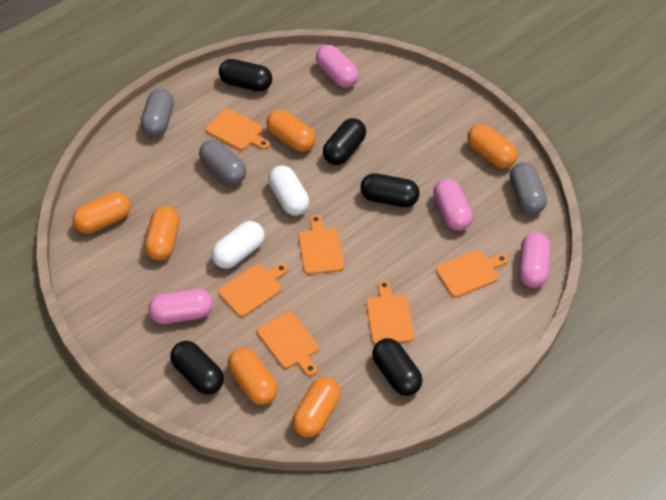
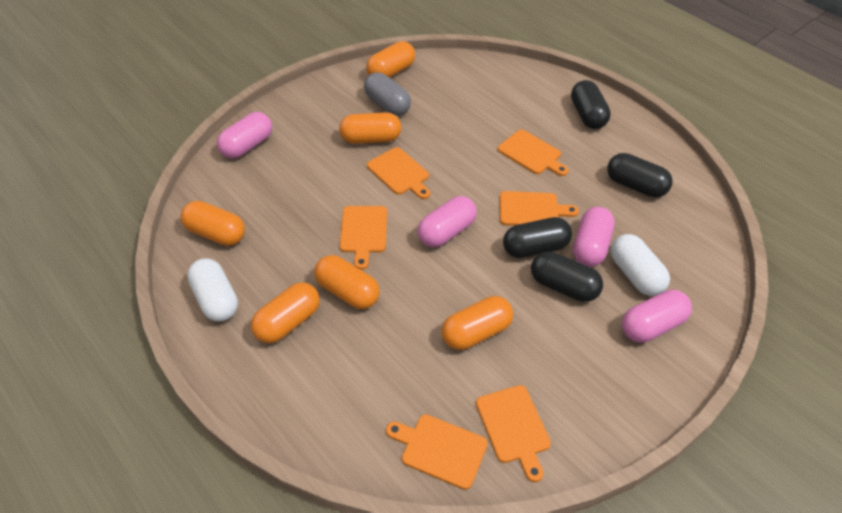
black capsule: 5 -> 4
grey capsule: 3 -> 1

